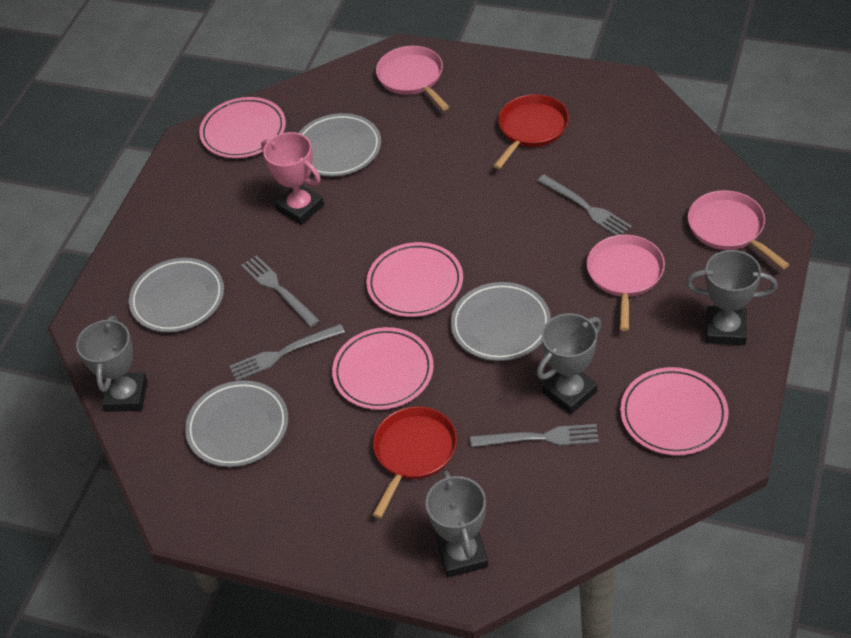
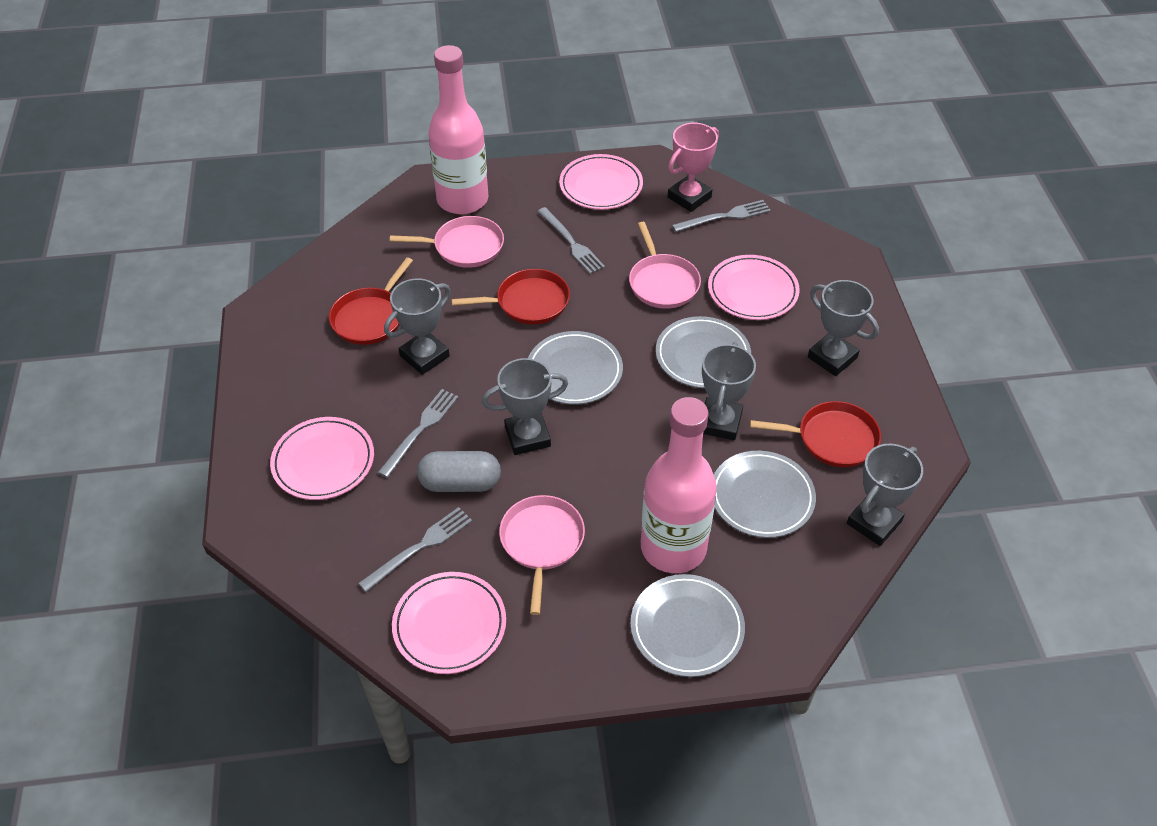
grey capsule: 0 -> 1
grey trophy: 4 -> 5
pink bottle: 0 -> 2
red pan: 2 -> 3

